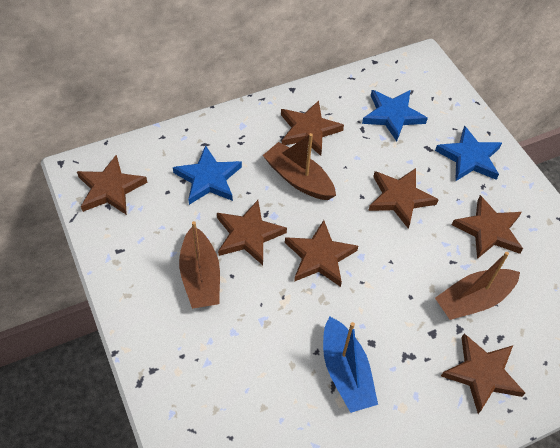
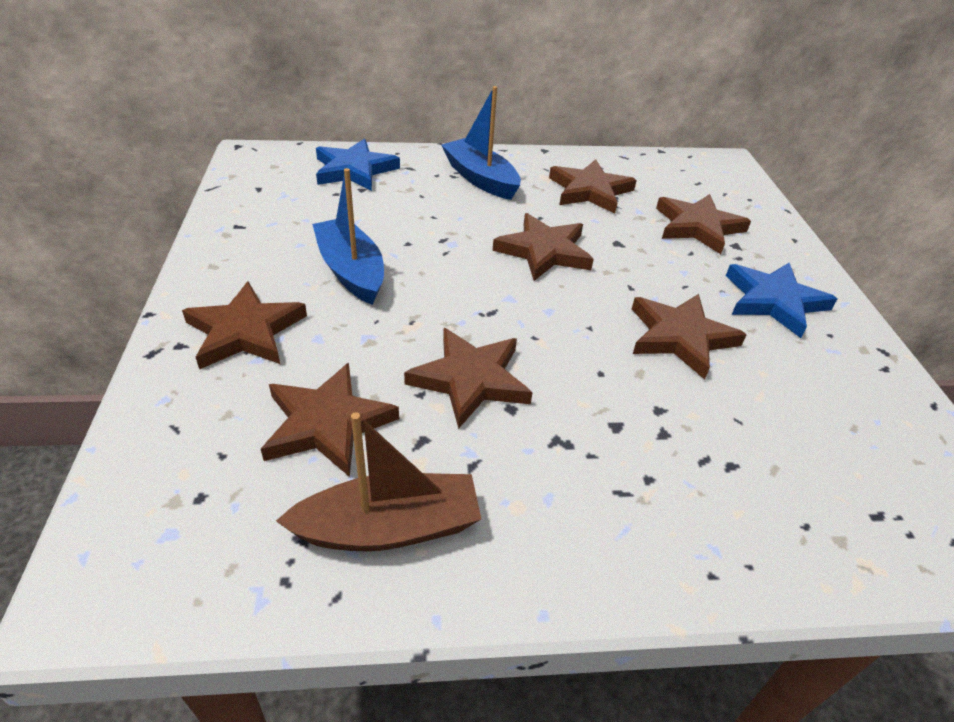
blue boat: 1 -> 2
blue star: 3 -> 2
brown boat: 3 -> 1

